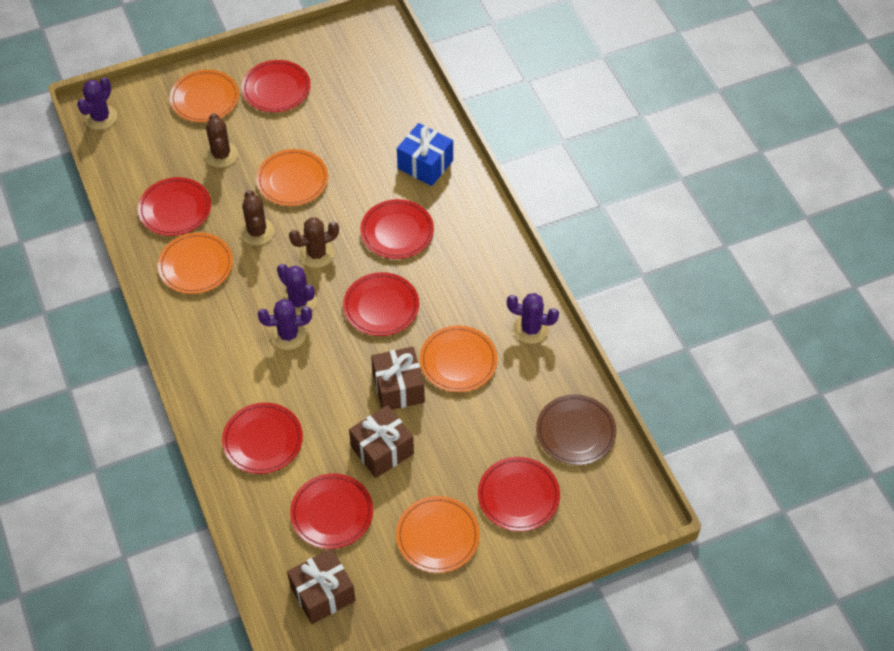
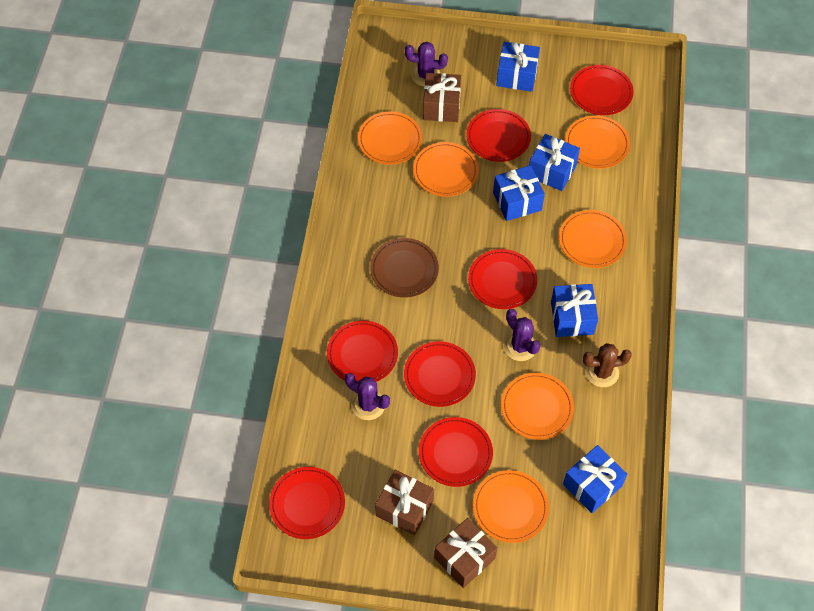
blue gift: 1 -> 5
brown cactus: 3 -> 1
orange plate: 5 -> 6
purple cactus: 4 -> 3

